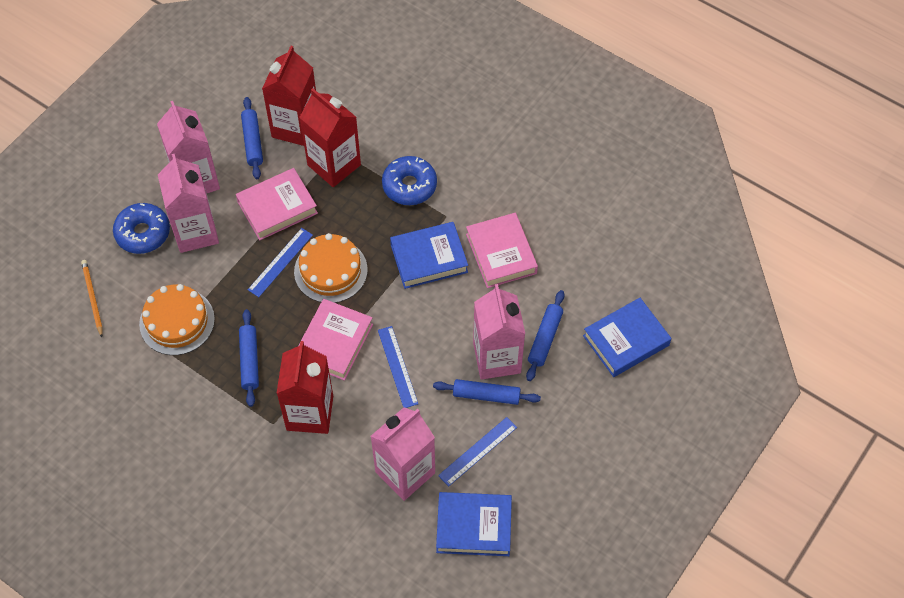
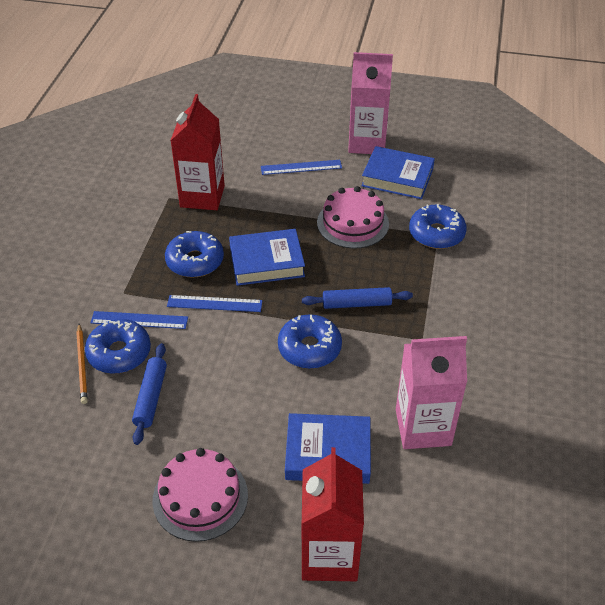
blue donut: 2 -> 4
blue rolling pin: 4 -> 2
orange cake: 2 -> 0
pink book: 3 -> 0
pink cake: 0 -> 2
pink carton: 4 -> 2
red carton: 3 -> 2

